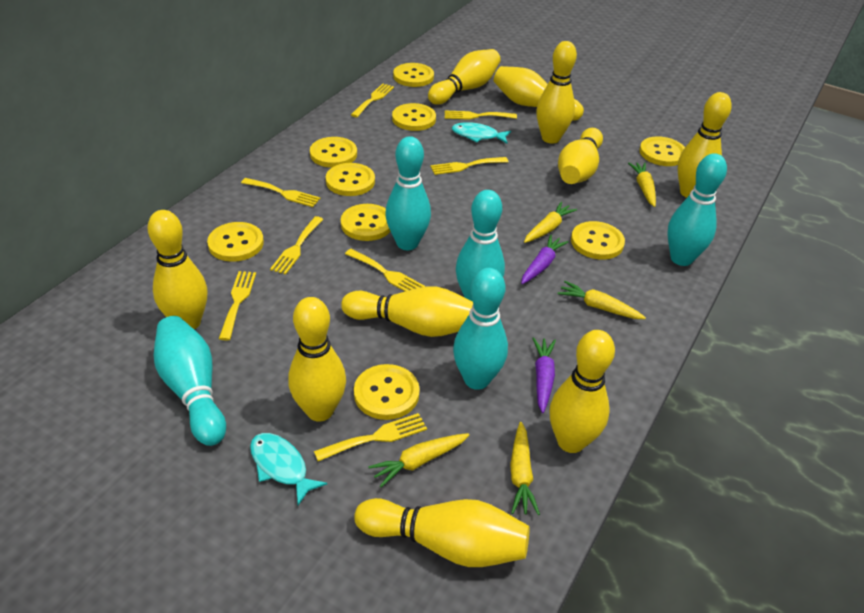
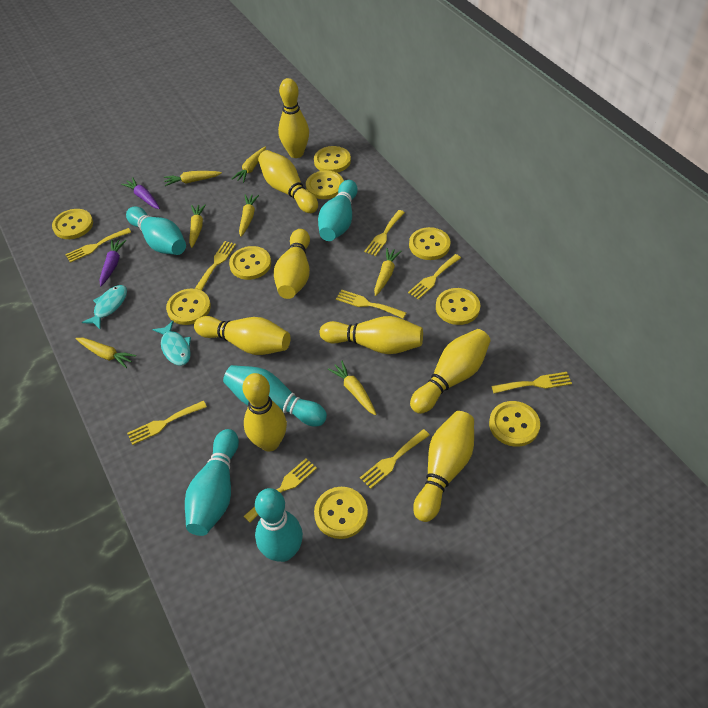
yellow bowling pin: 10 -> 8
yellow carrot: 5 -> 7
yellow fork: 8 -> 9

